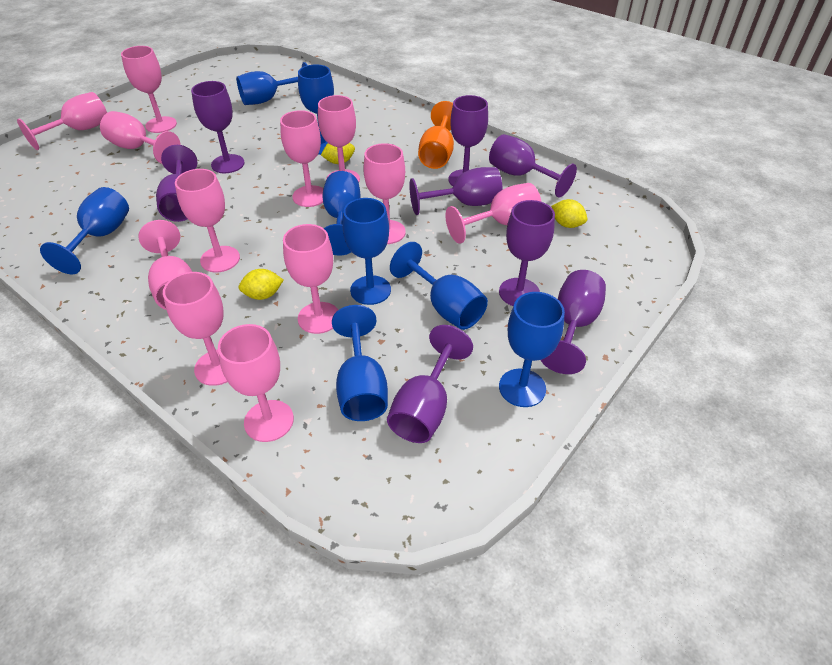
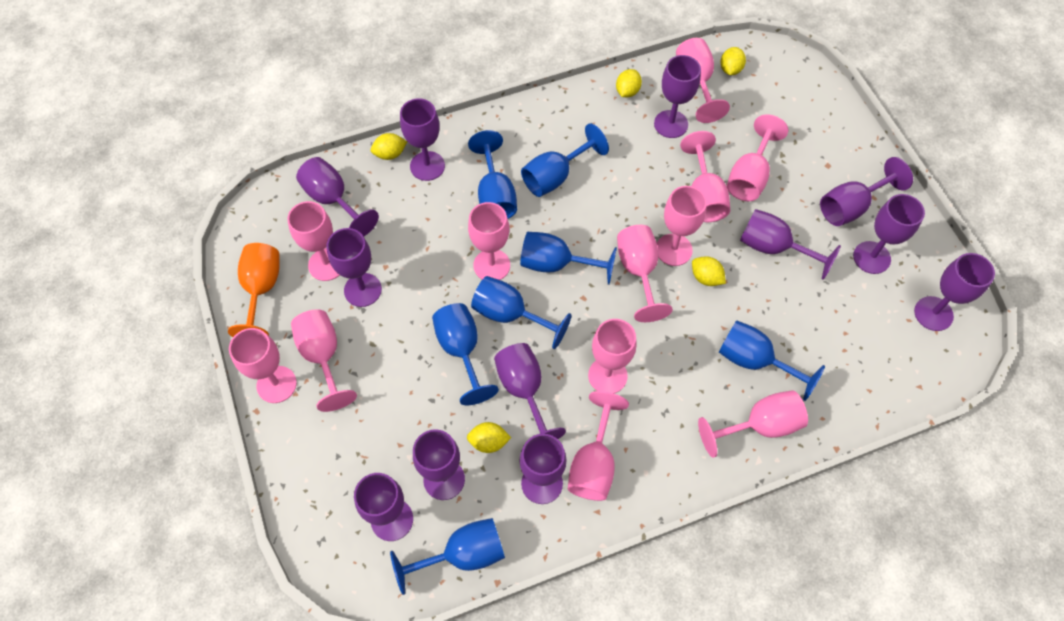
blue goblet: 8 -> 7
purple goblet: 8 -> 12
yellow lemon: 3 -> 5

